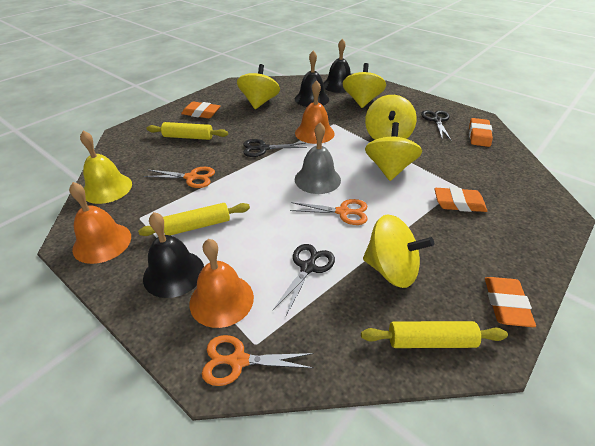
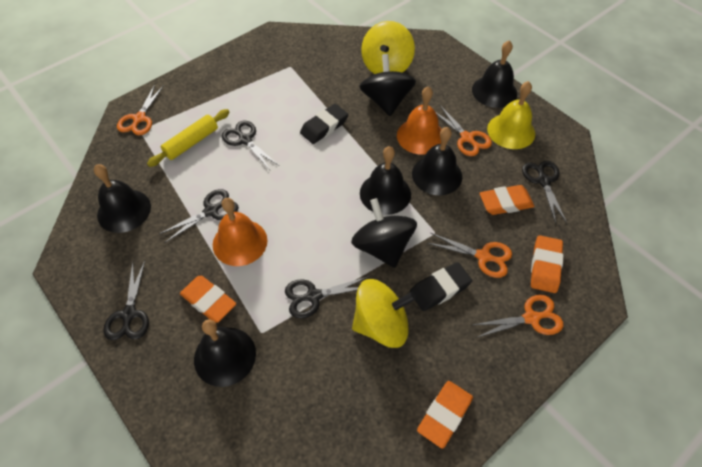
black bell: 3 -> 5
black eraser: 0 -> 2
black scissors: 3 -> 5
black spinning top: 0 -> 2
grey bell: 1 -> 0
orange bell: 3 -> 2
orange scissors: 3 -> 4
yellow rolling pin: 3 -> 1
yellow spinning top: 5 -> 2

